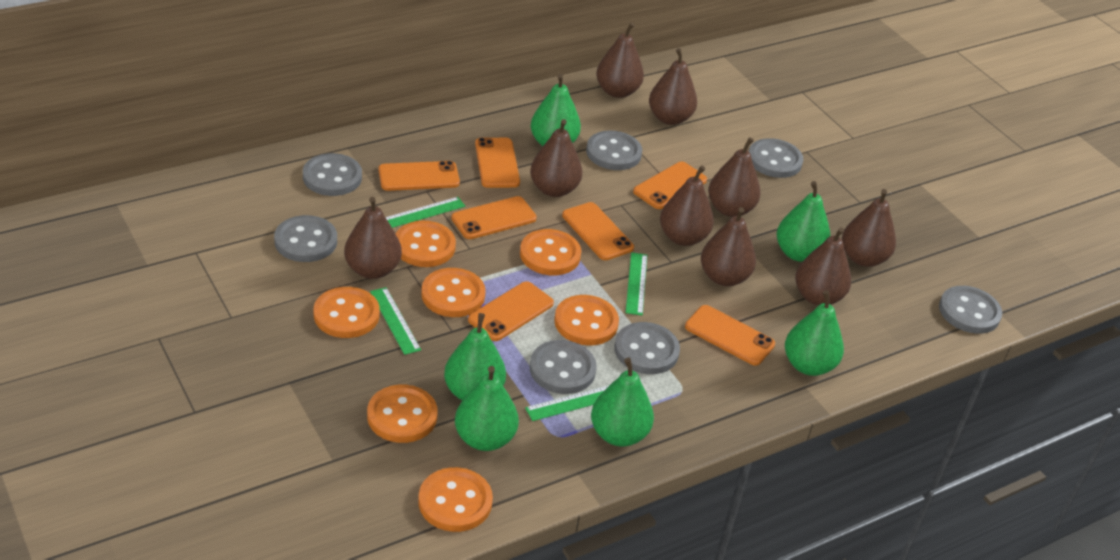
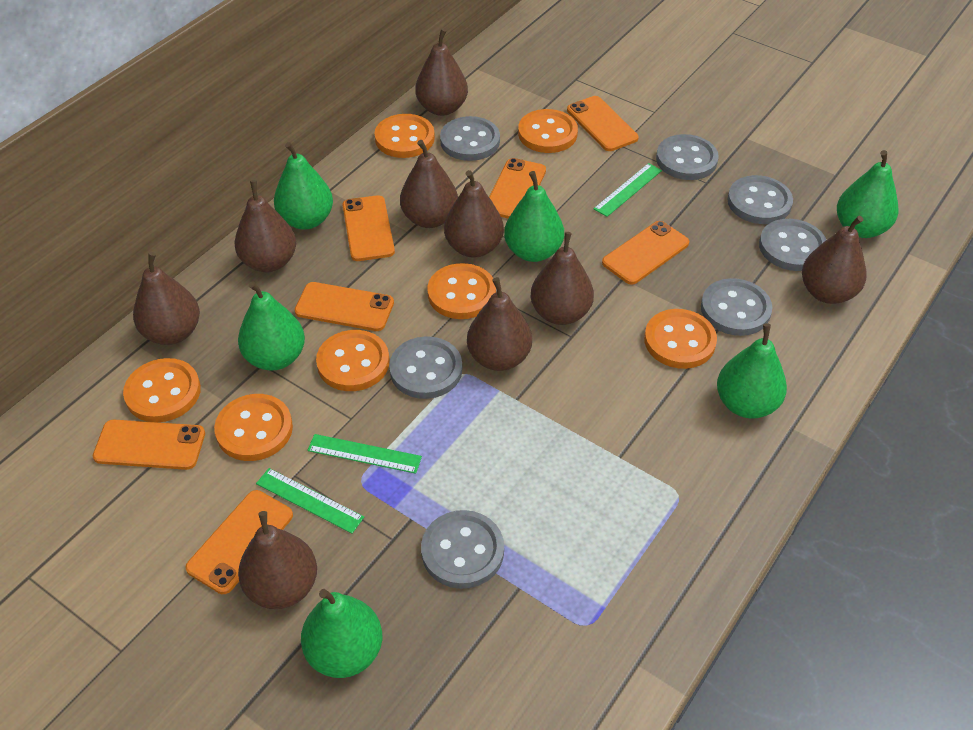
green ruler: 4 -> 3

